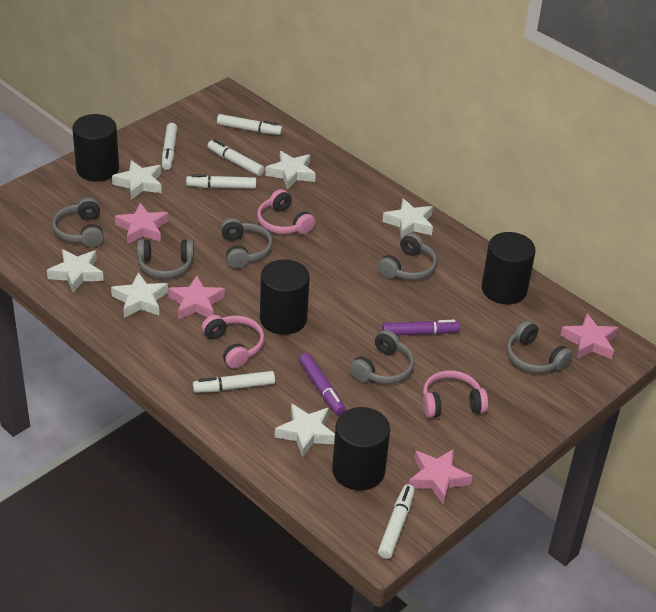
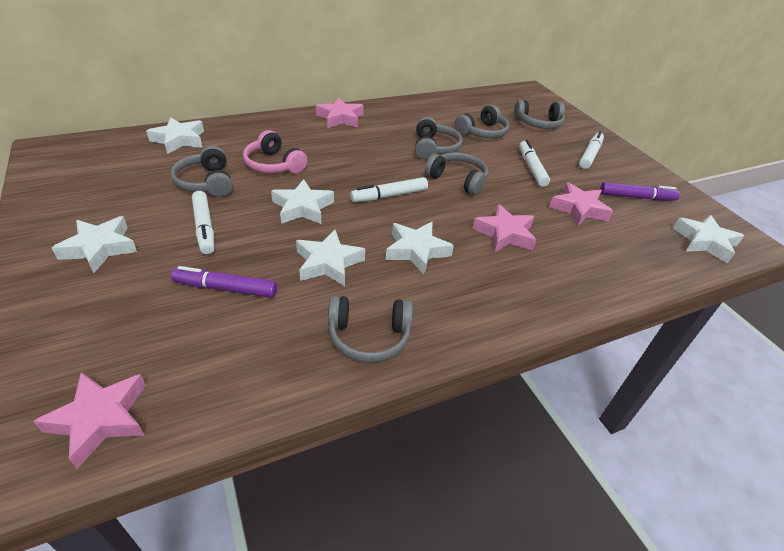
black cylinder: 4 -> 0
pink headphones: 3 -> 1
white marker: 6 -> 4

